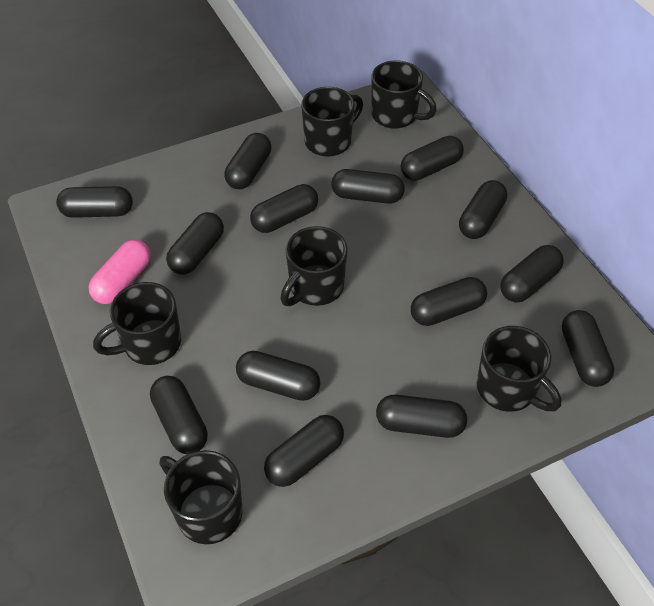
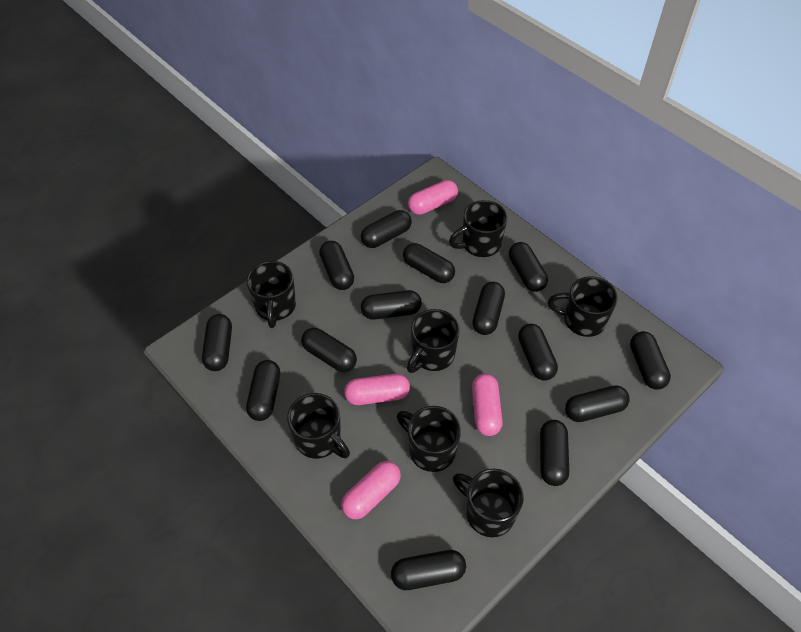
black mug: 6 -> 7
pink capsule: 1 -> 4

